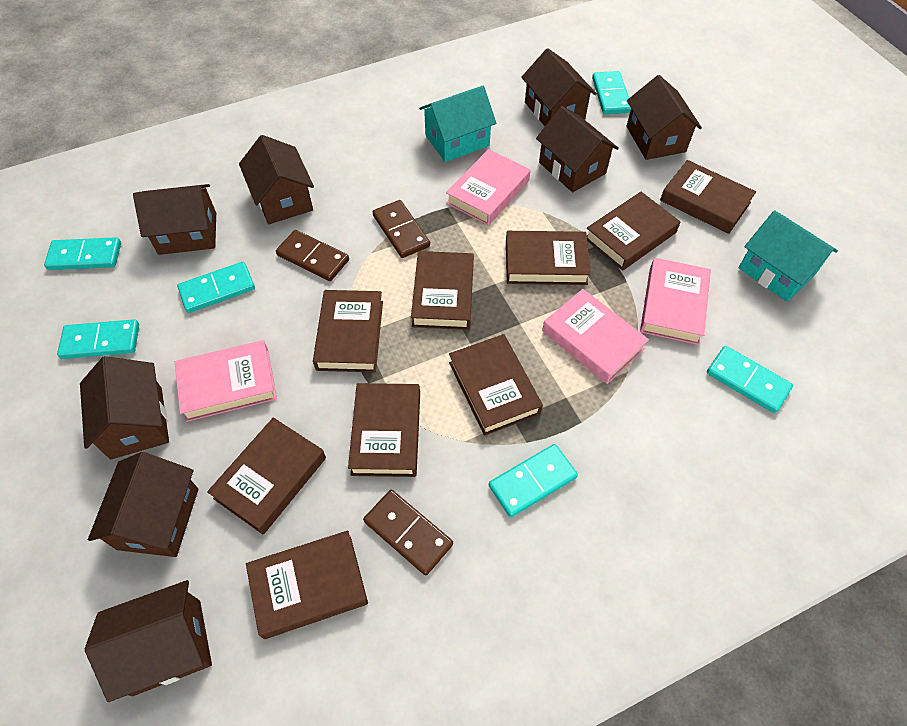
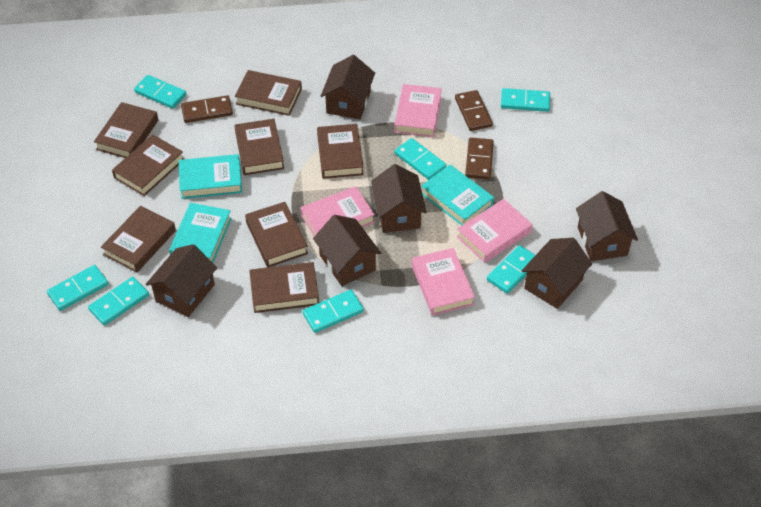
brown book: 9 -> 8
brown house: 8 -> 6
turquoise book: 0 -> 3
turquoise domino: 6 -> 7
turquoise house: 2 -> 0

